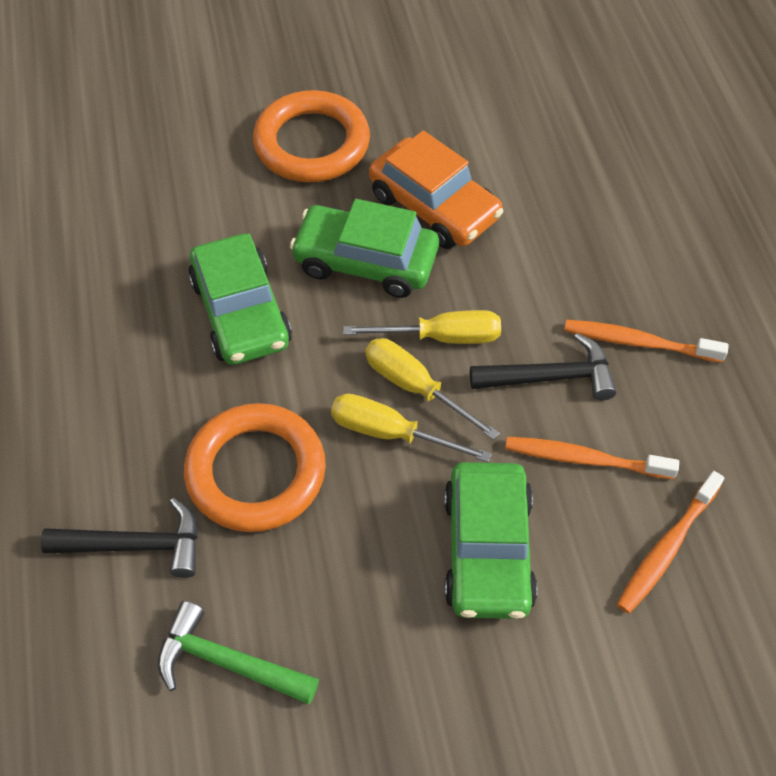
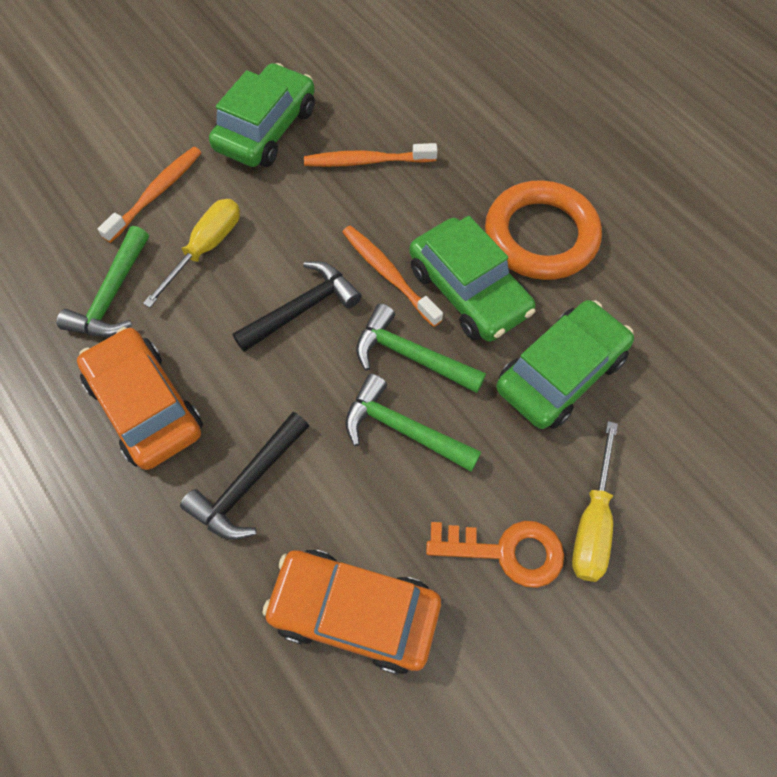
green hammer: 1 -> 3
orange car: 1 -> 2
orange key: 0 -> 1
orange ring: 2 -> 1
yellow screwdriver: 3 -> 2

